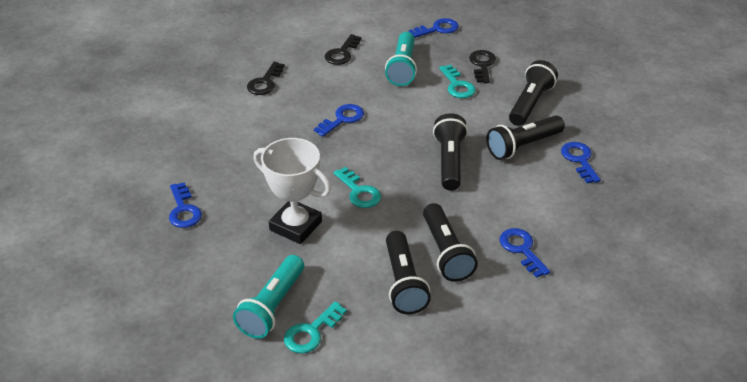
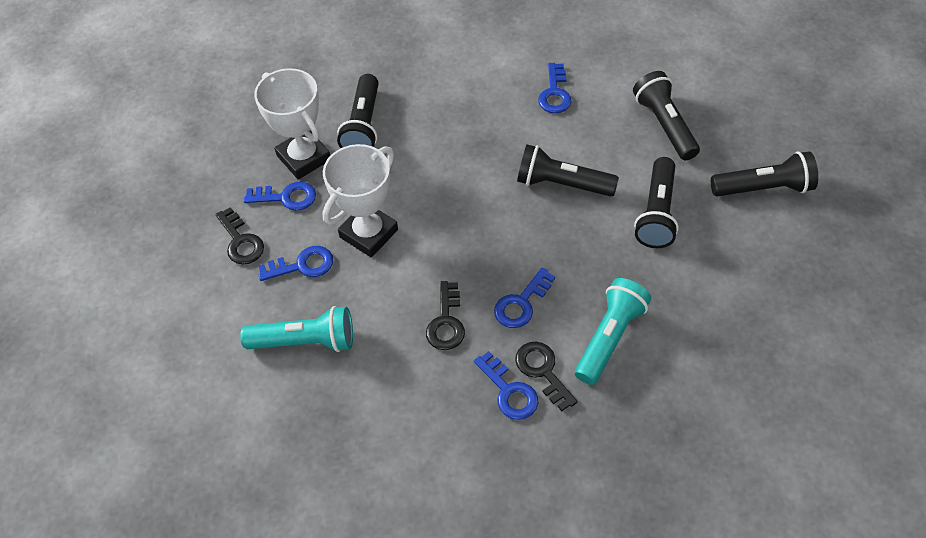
turquoise key: 3 -> 0
white trophy: 1 -> 2

